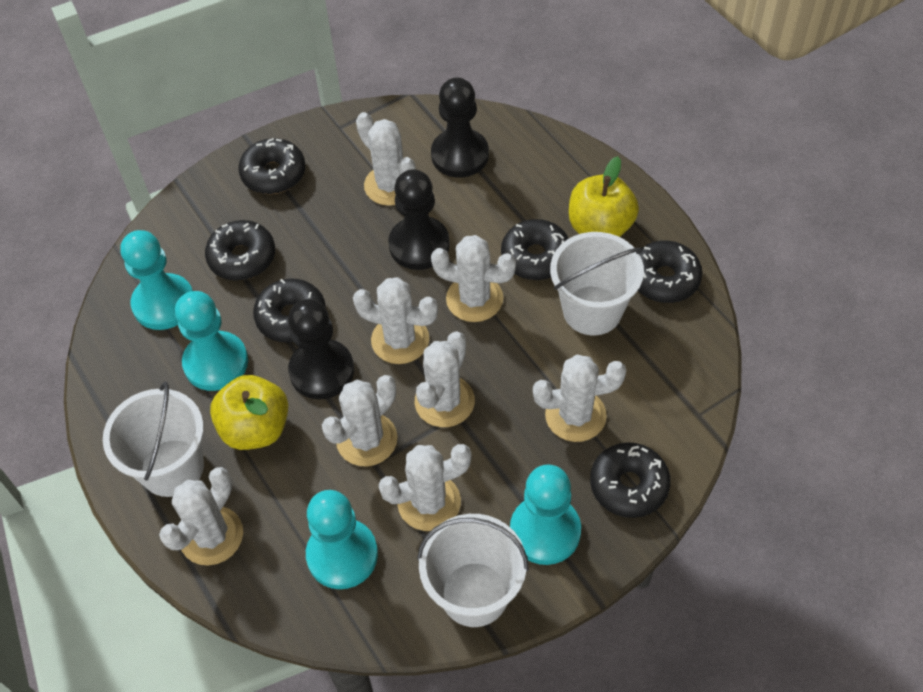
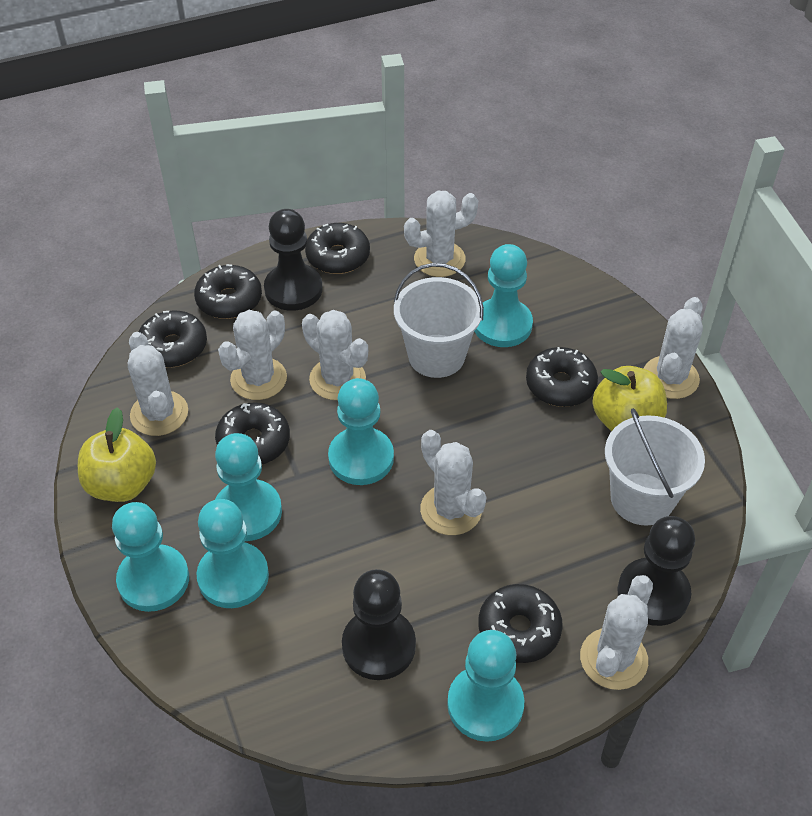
turquoise pawn: 4 -> 6
white bucket: 3 -> 2
white cactus: 8 -> 7

